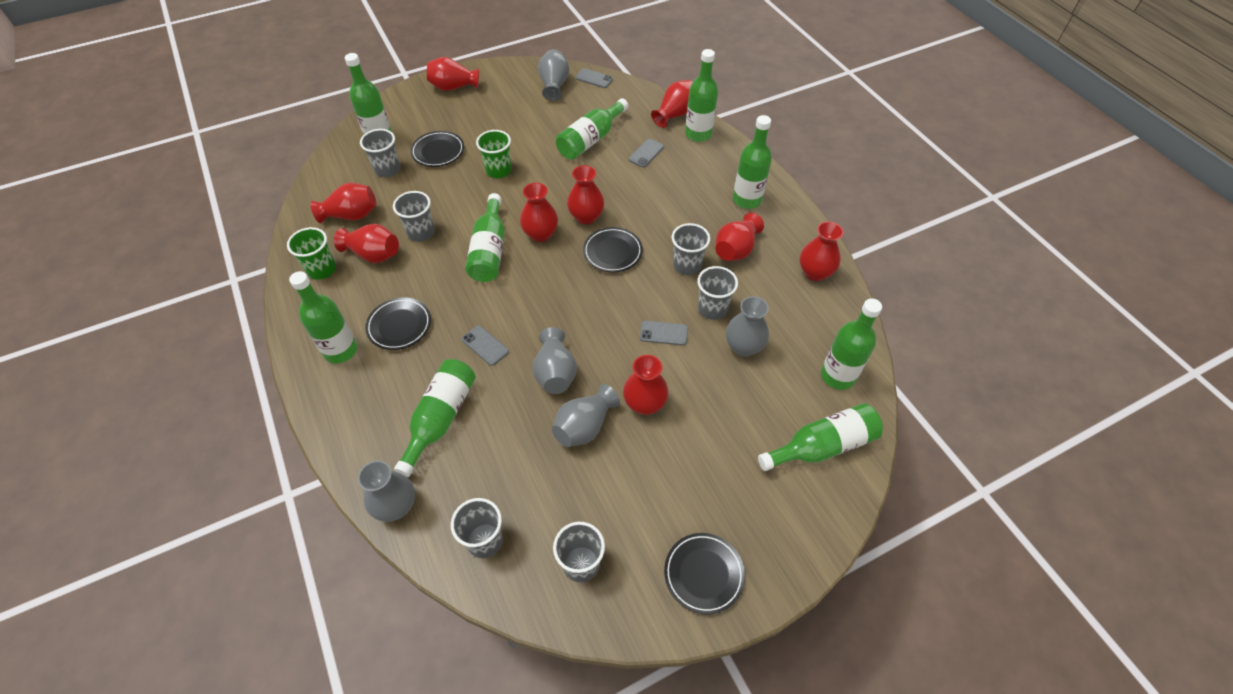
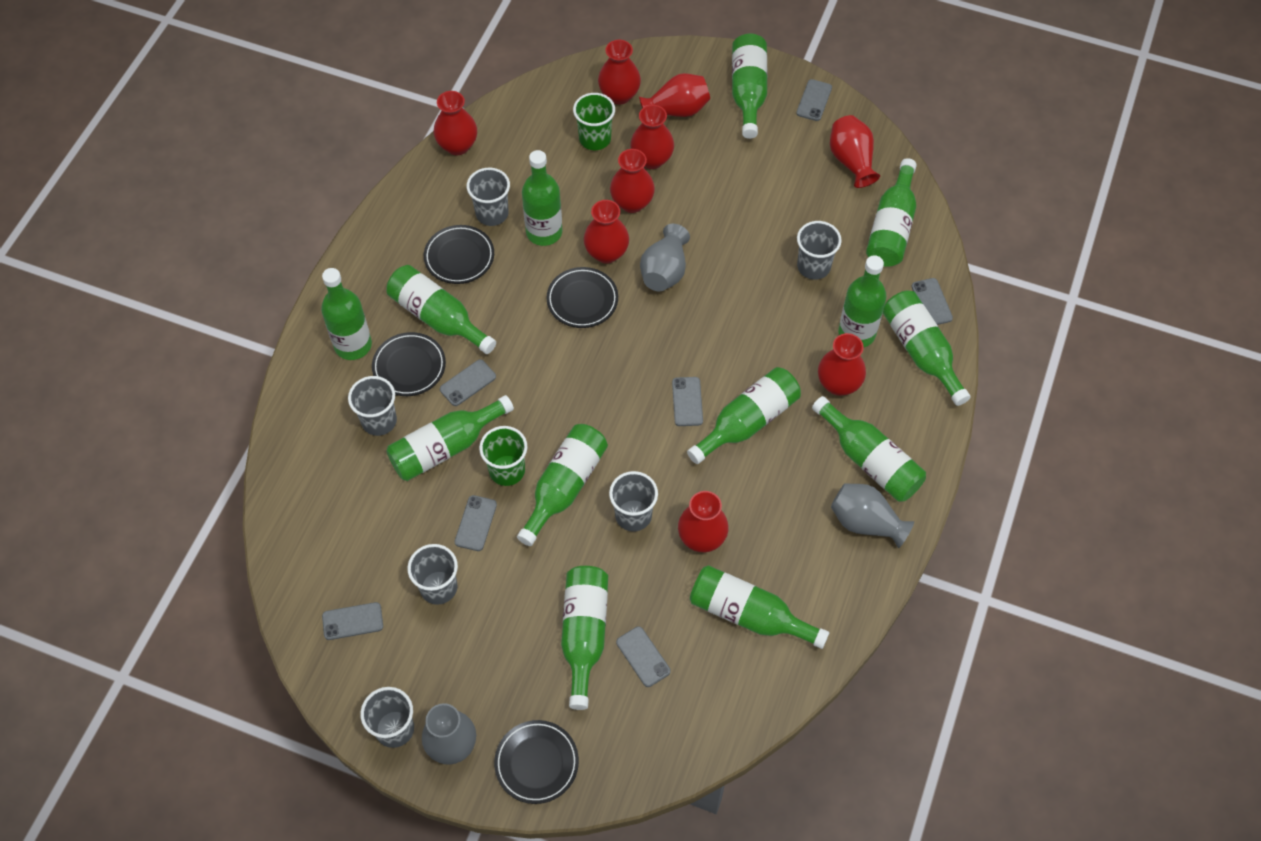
green bottle: 9 -> 13
grey phone: 4 -> 7
grey vase: 5 -> 3

